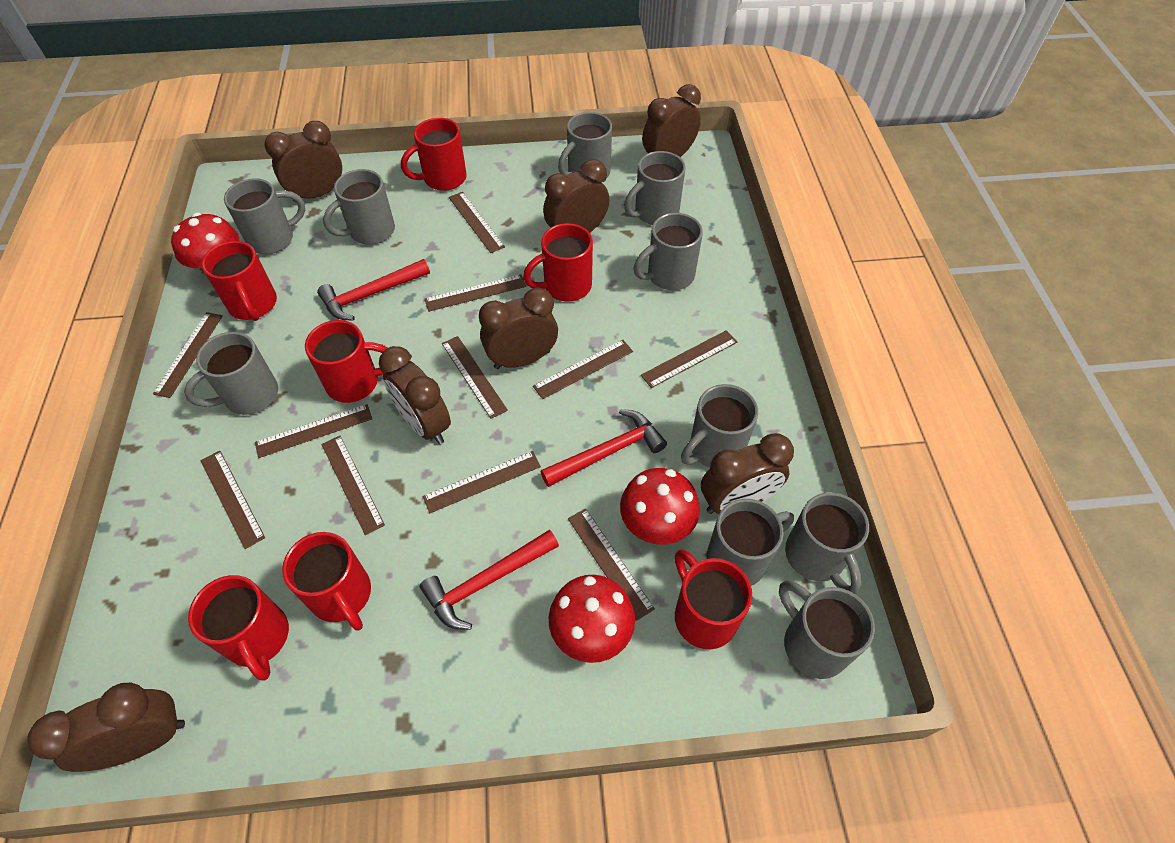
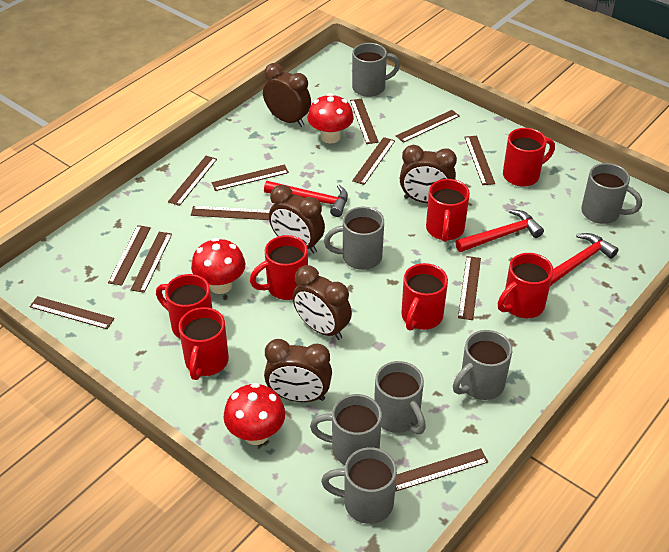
brown clock: 7 -> 5
brown ruler: 11 -> 12
grey mug: 10 -> 7

